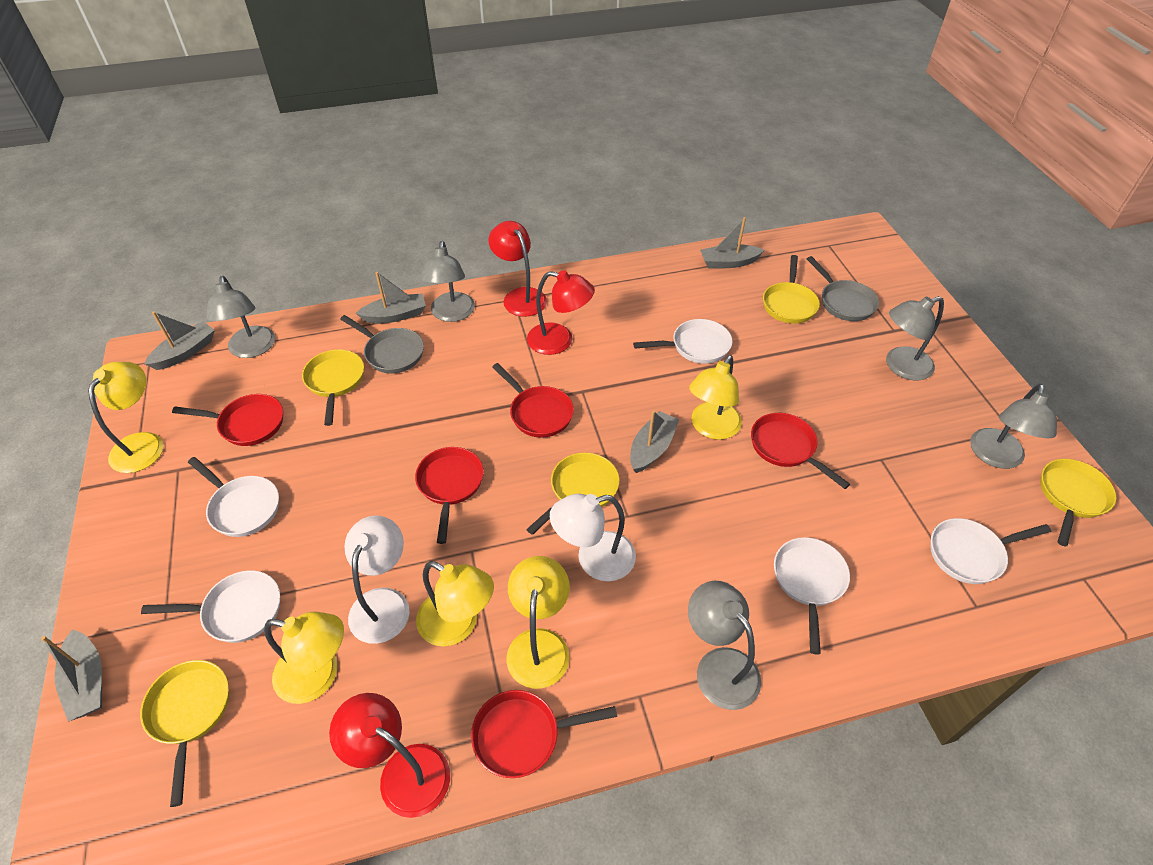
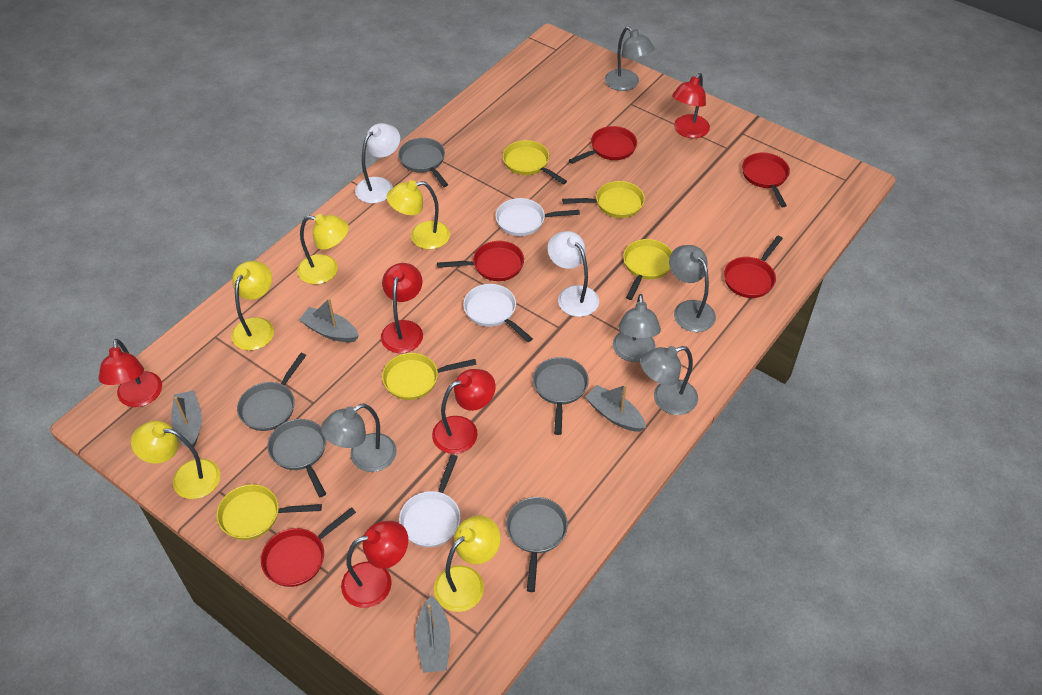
grey boat: 5 -> 4
grey pan: 2 -> 5
red lamp: 3 -> 5
white pan: 5 -> 3

